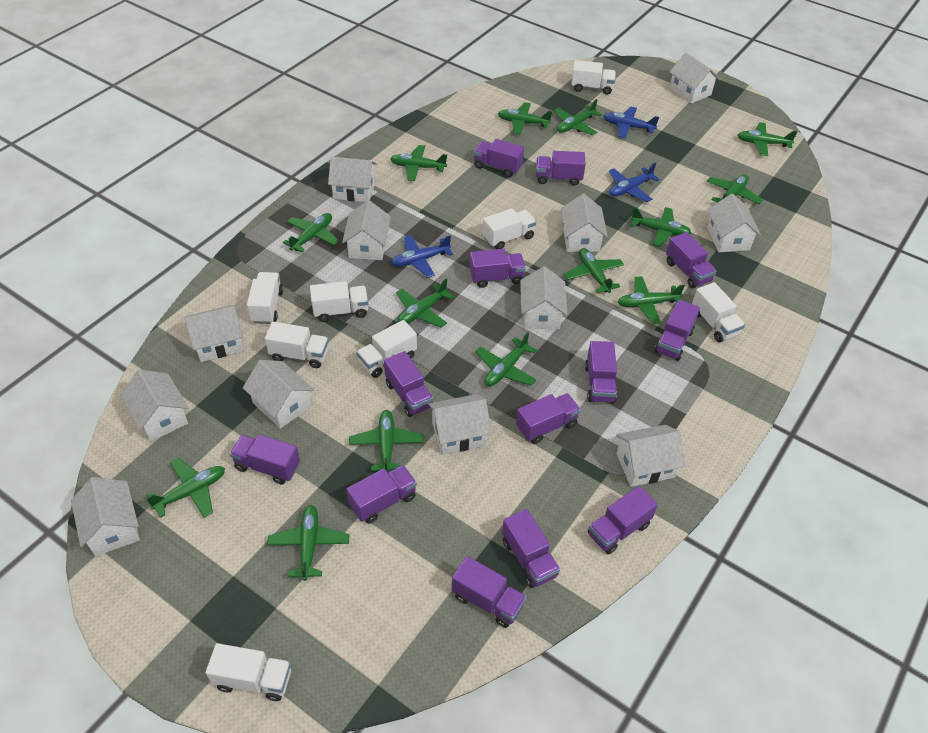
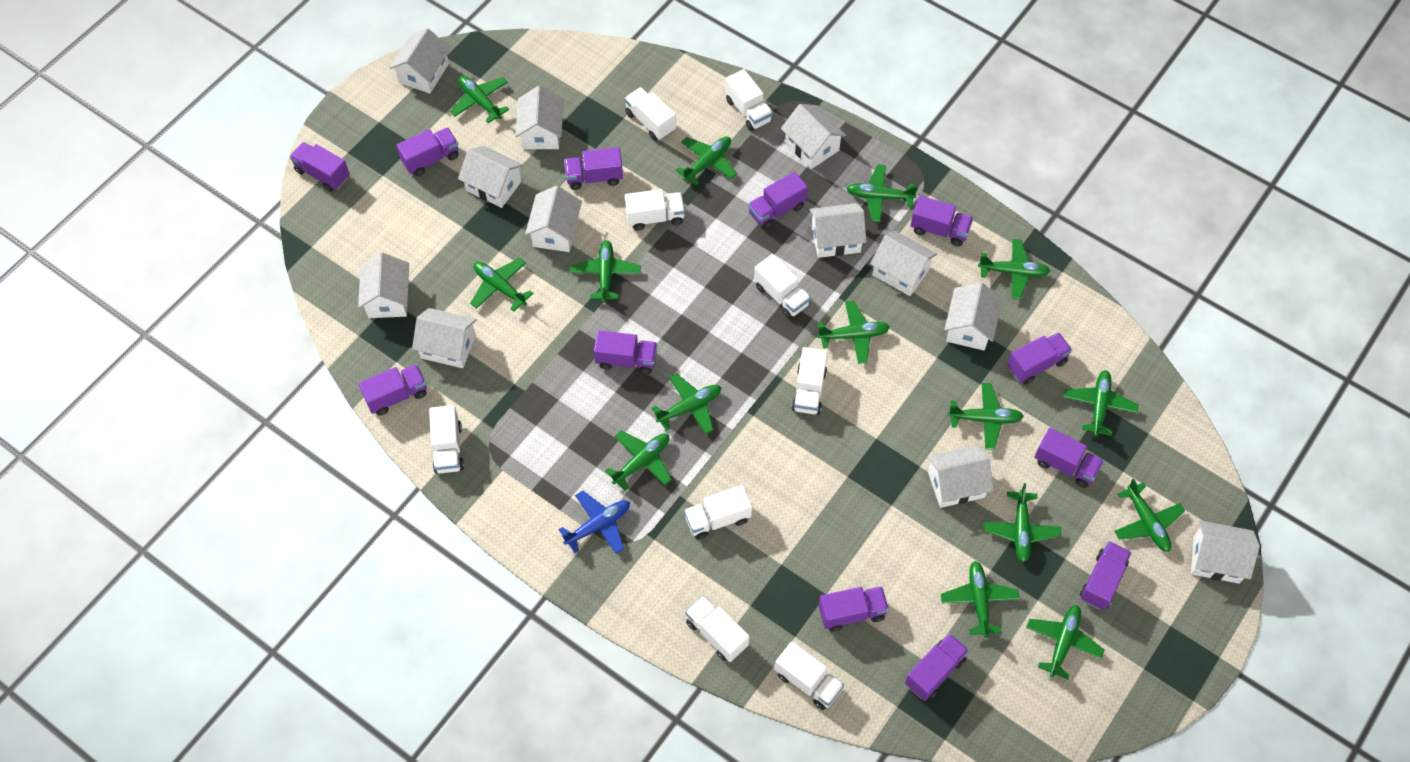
blue plane: 3 -> 1
green plane: 14 -> 15
purple truck: 13 -> 12
white truck: 8 -> 9

